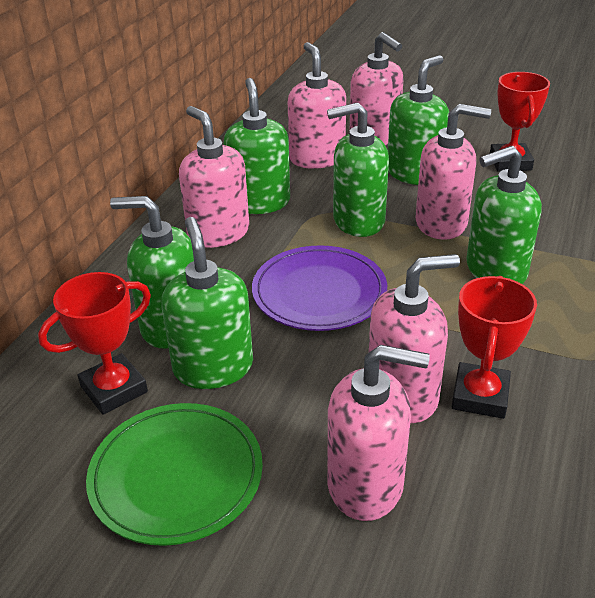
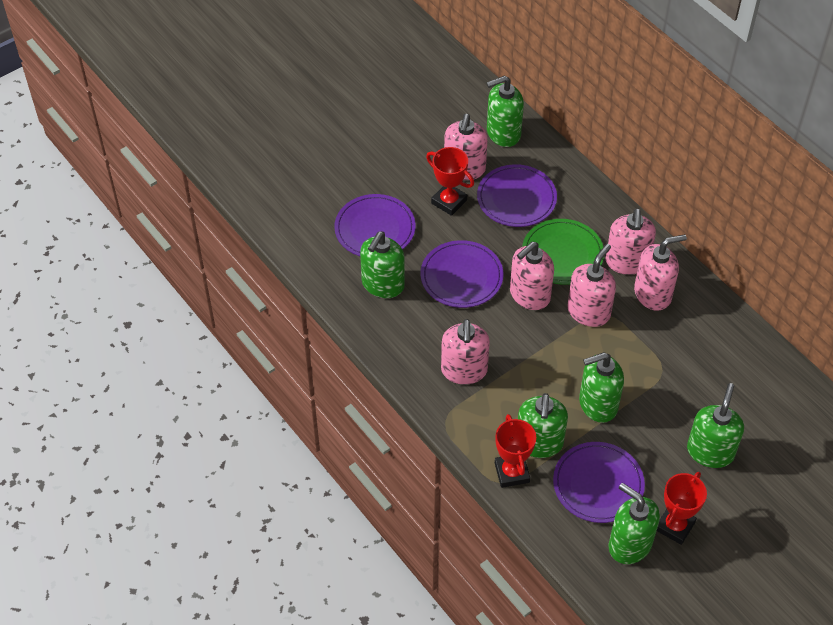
purple plate: 1 -> 4

